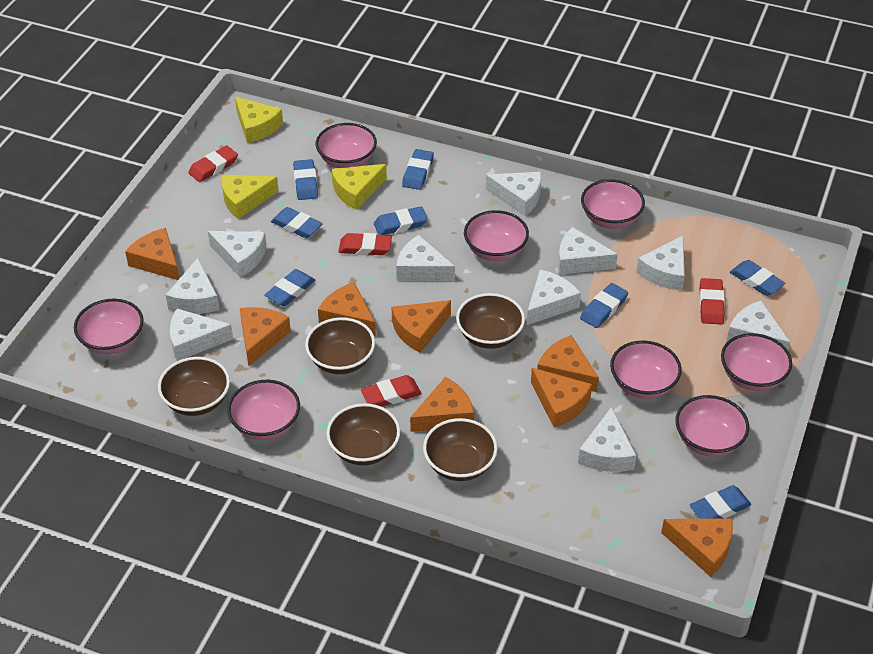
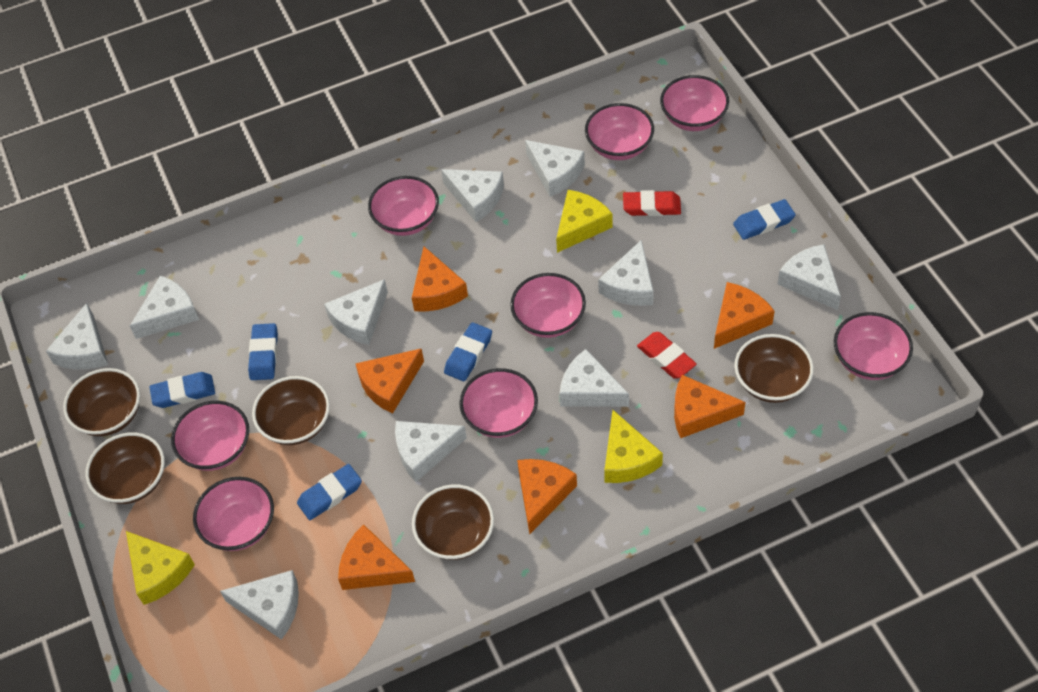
blue eraser: 8 -> 5
orange cheese: 8 -> 6
red eraser: 4 -> 2

